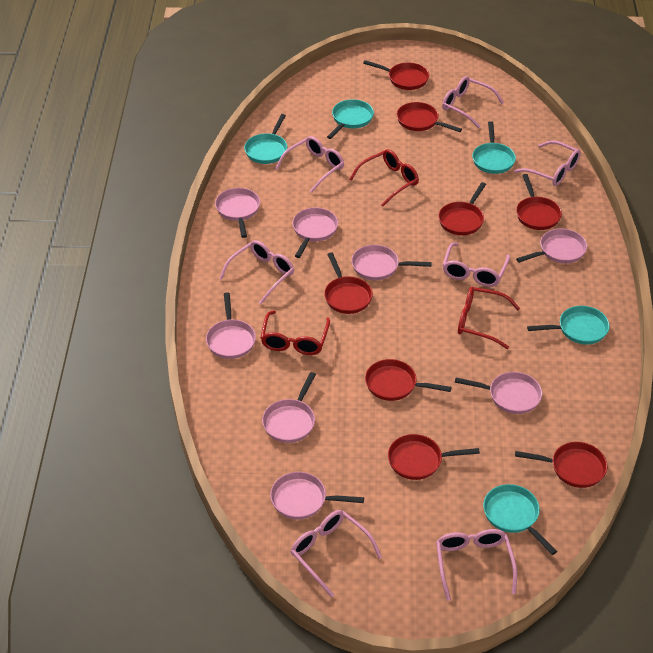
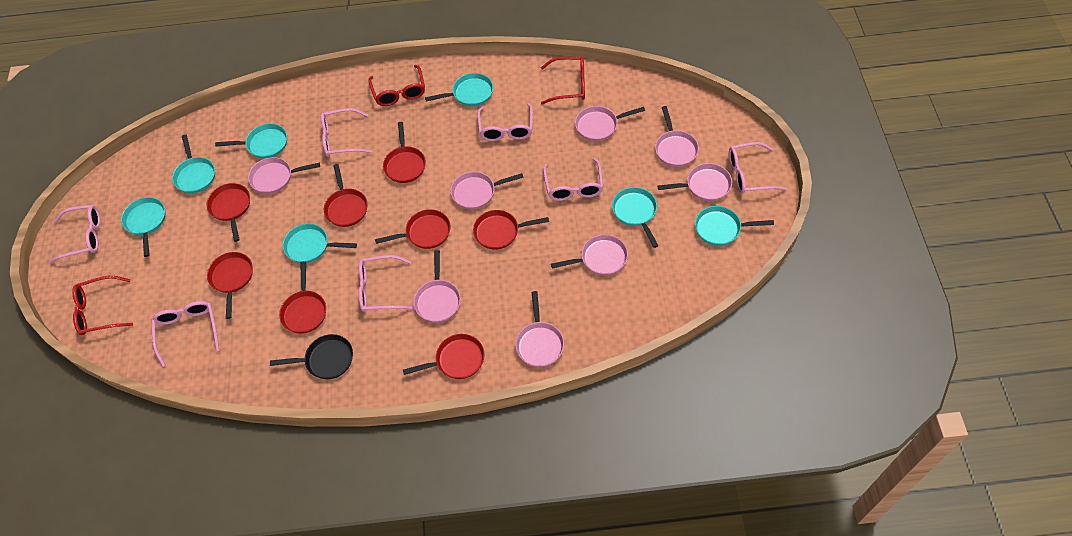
black pan: 0 -> 1
turquoise pan: 5 -> 7

